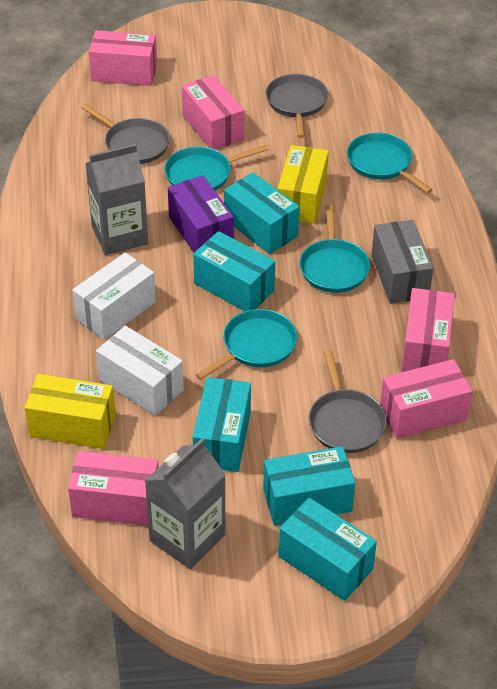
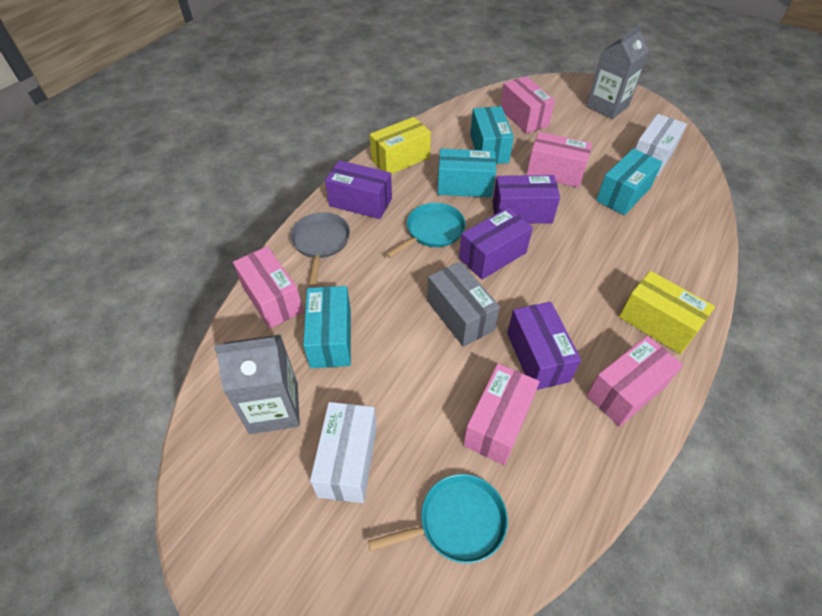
grey pan: 3 -> 1
purple box: 1 -> 4
turquoise box: 5 -> 4
turquoise pan: 4 -> 2

